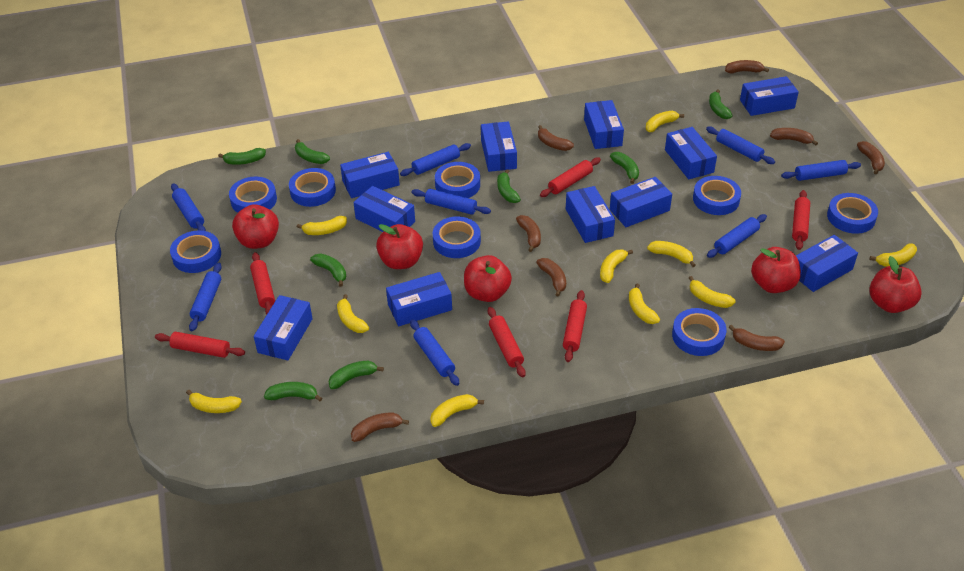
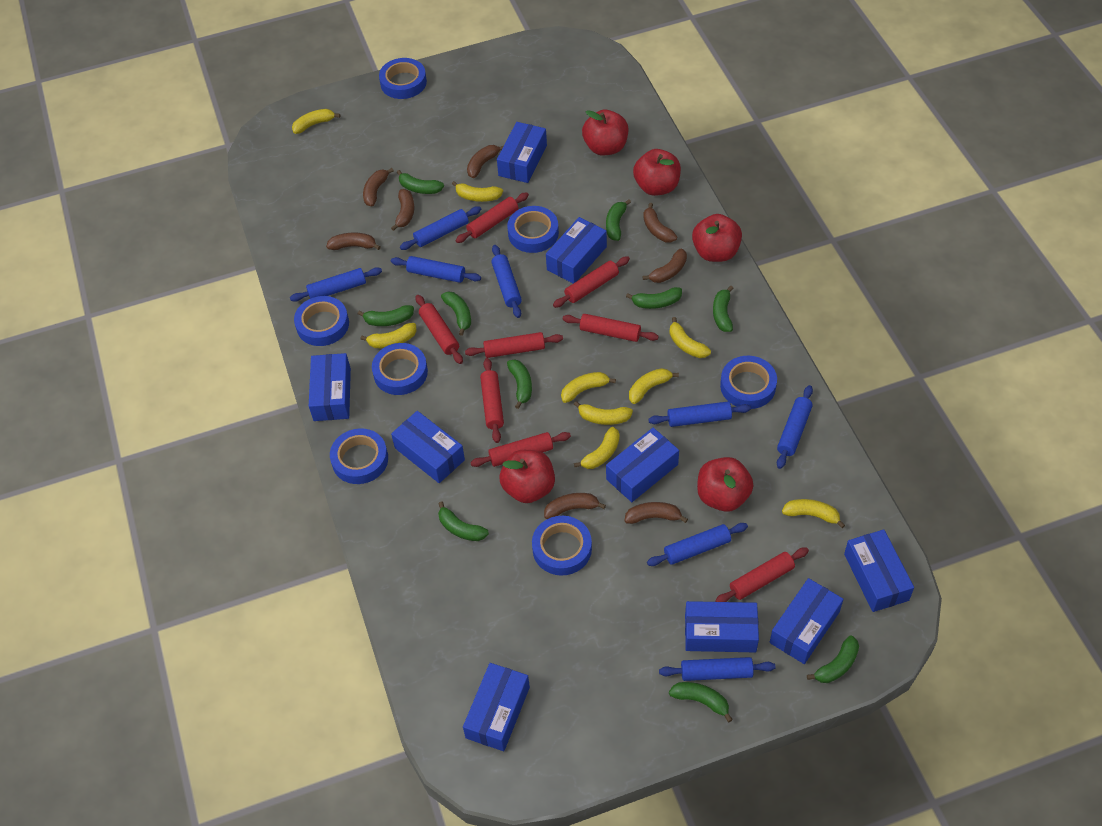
blue box: 11 -> 9
blue tape: 8 -> 7
green banana: 8 -> 10
red rolling pin: 6 -> 8
yellow banana: 10 -> 9

